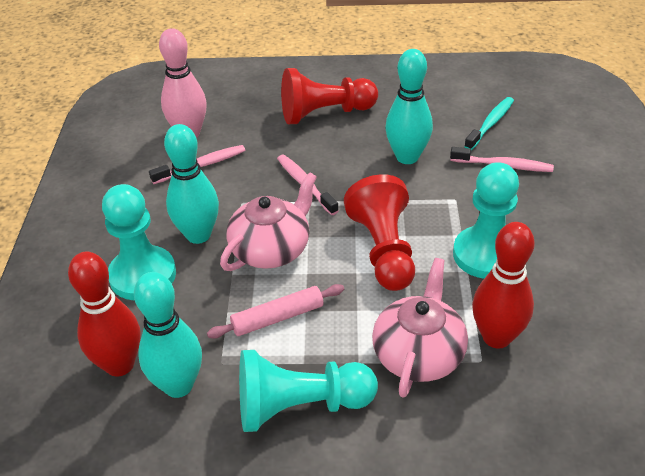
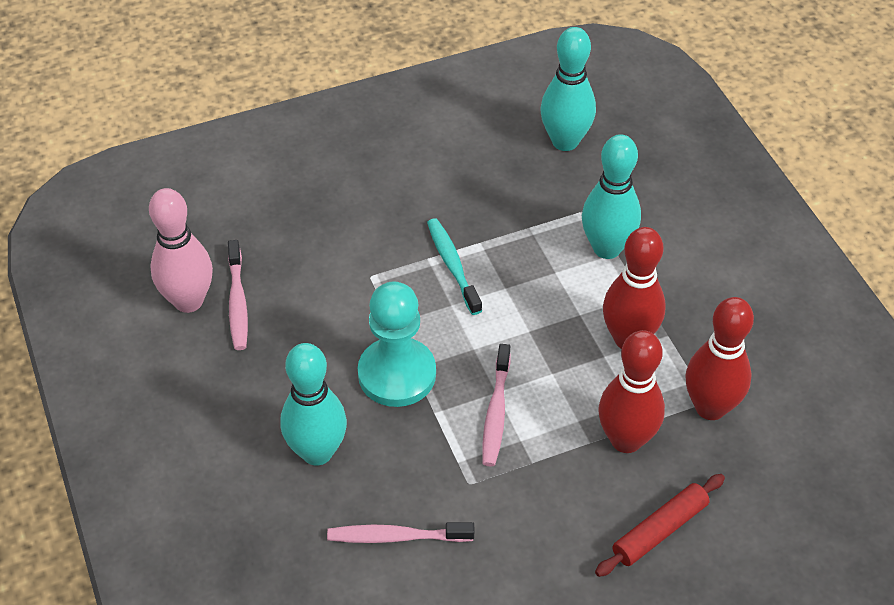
pink rolling pin: 1 -> 0
pink teapot: 2 -> 0
red bowling pin: 2 -> 3
red pawn: 2 -> 0
red rolling pin: 0 -> 1
turquoise pawn: 3 -> 1

